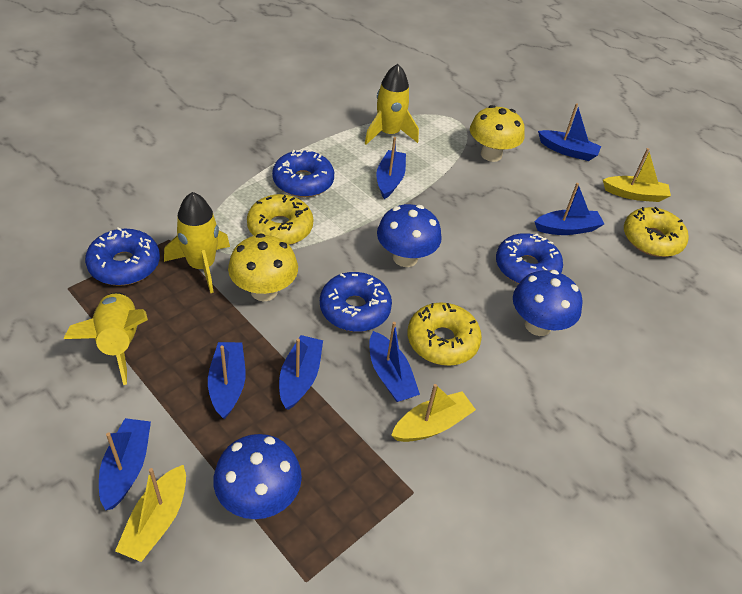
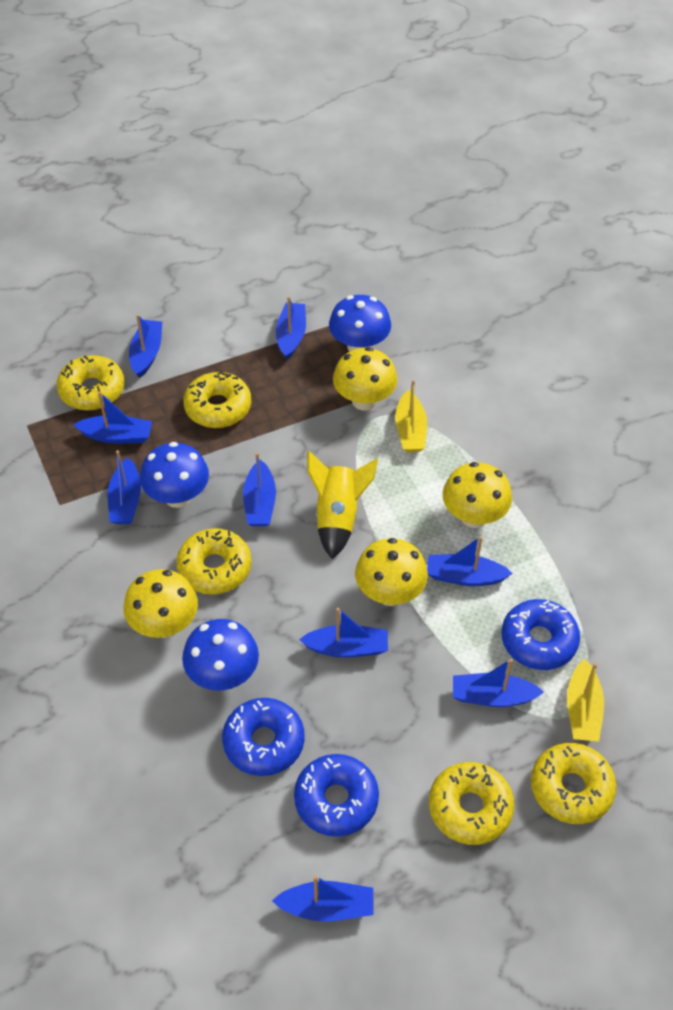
blue boat: 7 -> 9
blue donut: 4 -> 3
yellow boat: 3 -> 2
yellow donut: 3 -> 5
yellow mushroom: 2 -> 4
yellow rocket: 3 -> 1

